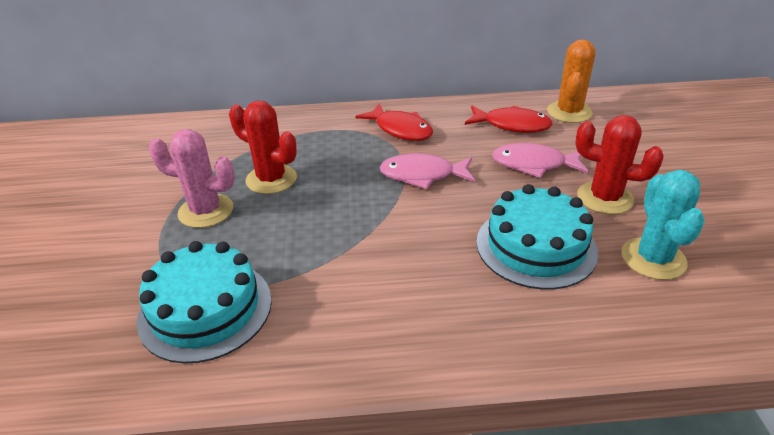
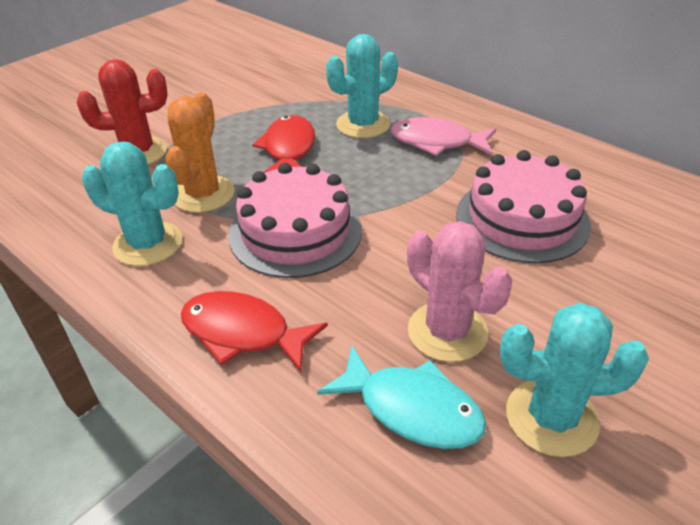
pink cake: 0 -> 2
pink fish: 2 -> 1
red cactus: 2 -> 1
turquoise cactus: 1 -> 3
turquoise cake: 2 -> 0
turquoise fish: 0 -> 1

